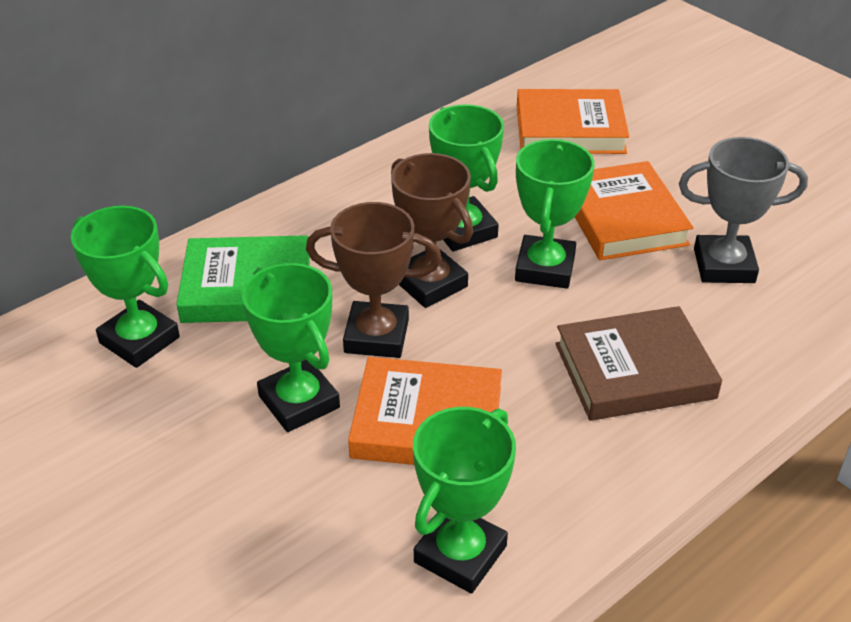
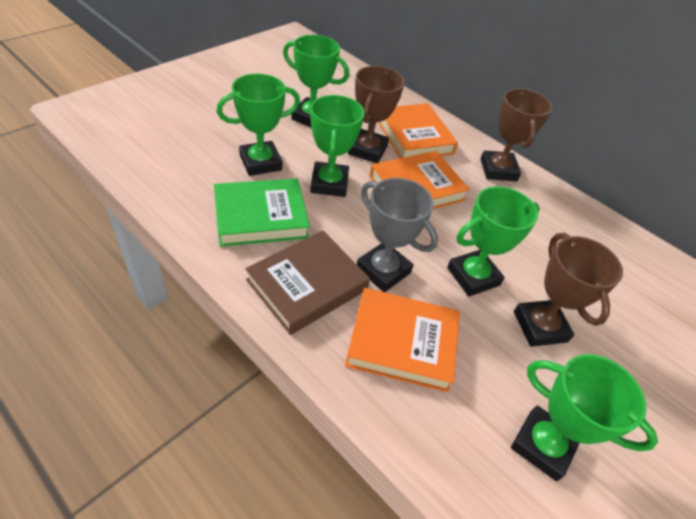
brown trophy: 2 -> 3

